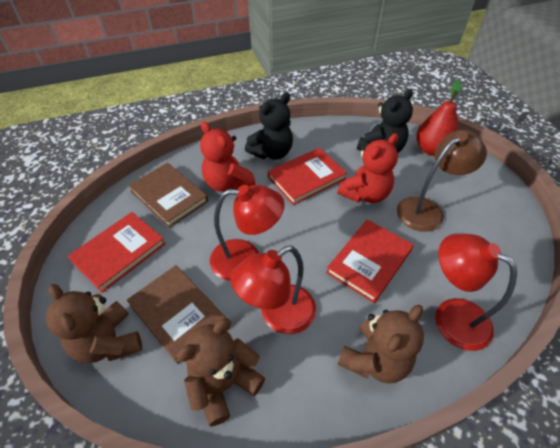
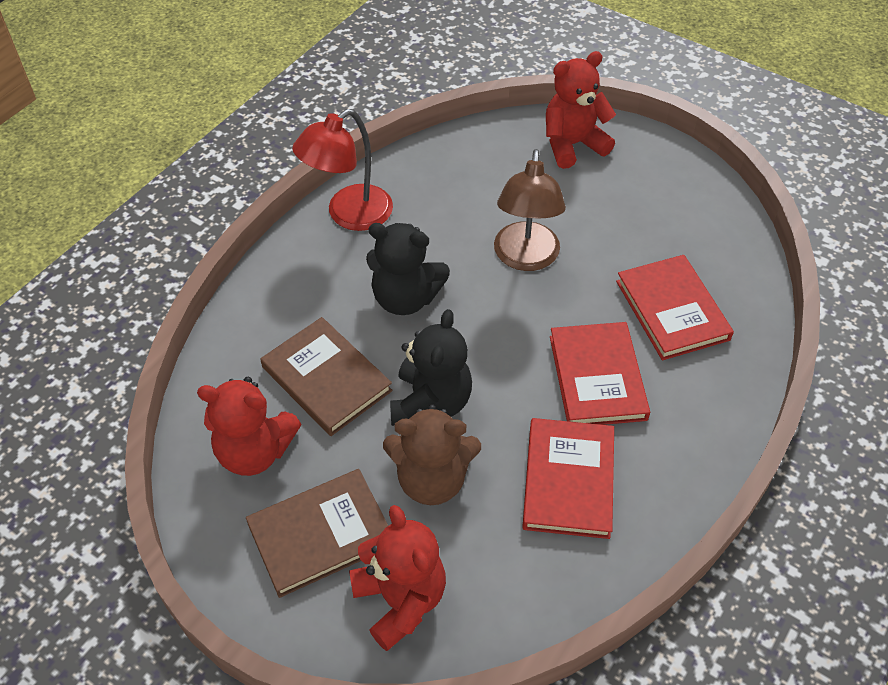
brown teddy bear: 3 -> 1
red lamp: 3 -> 1
red pear: 1 -> 0
red teddy bear: 2 -> 3

